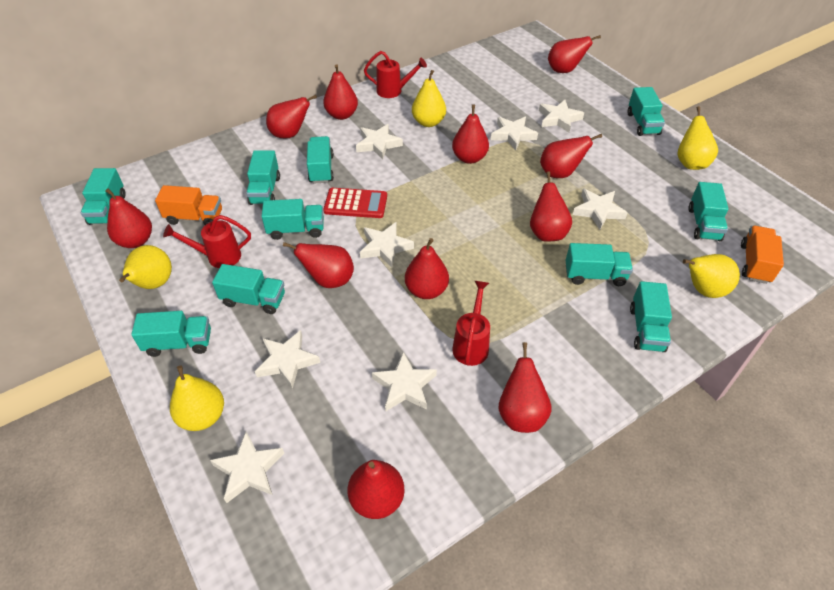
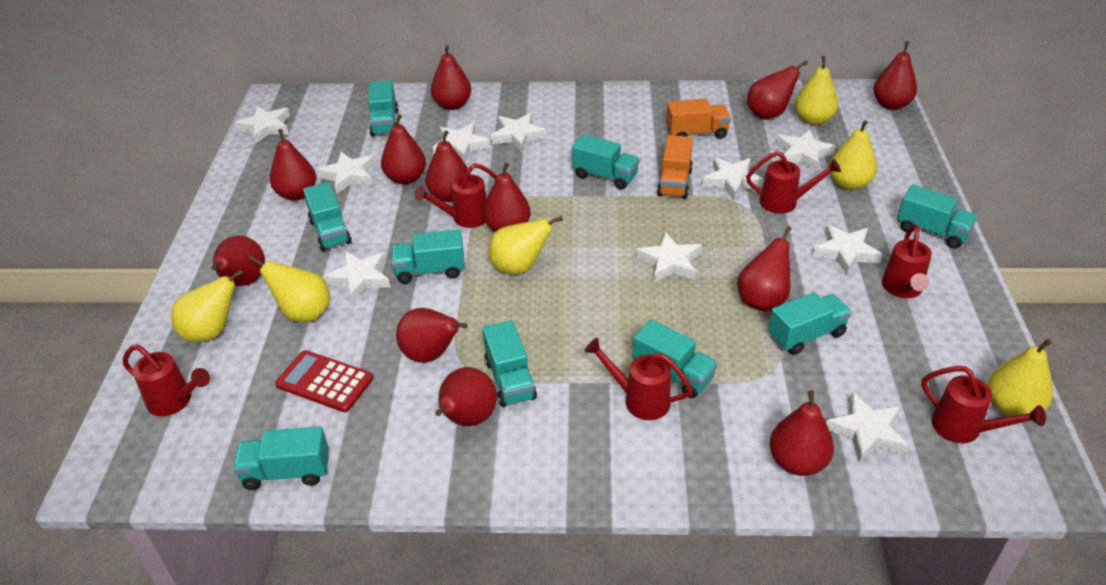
red pear: 11 -> 12
red watering can: 3 -> 6
turquoise truck: 10 -> 9
white star: 8 -> 10
yellow pear: 5 -> 6

